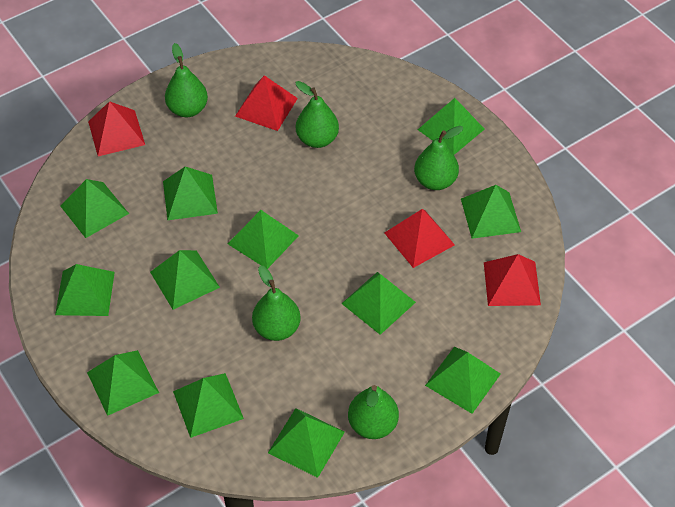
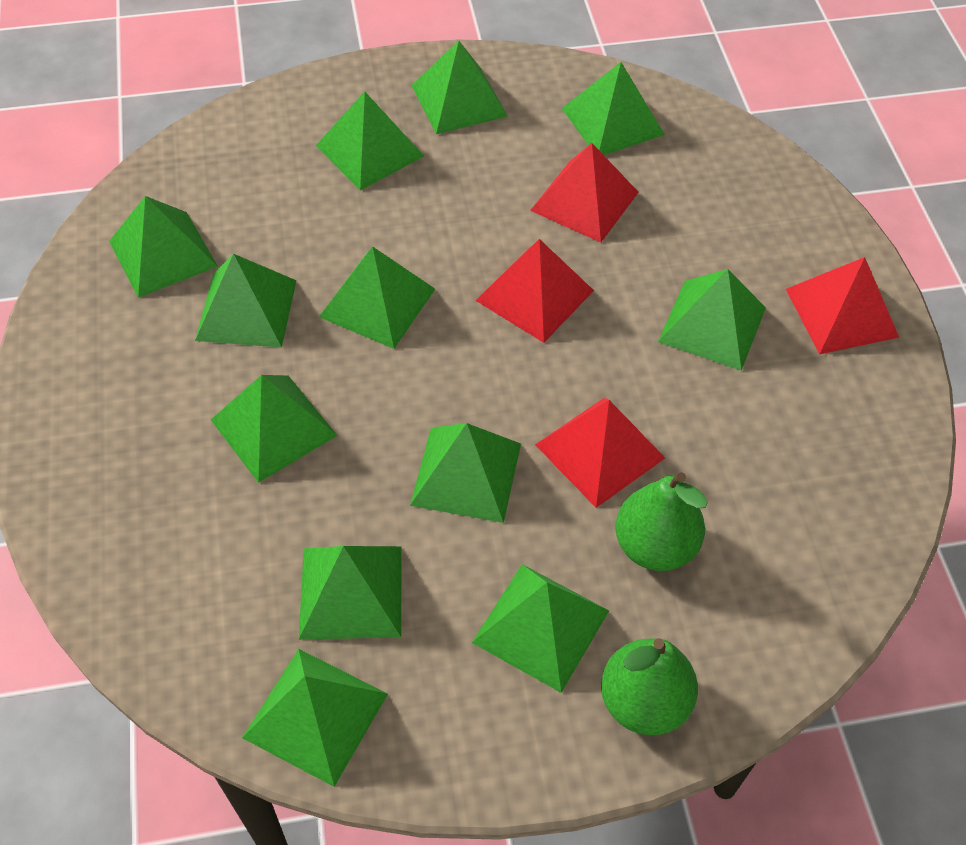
green pear: 5 -> 2

